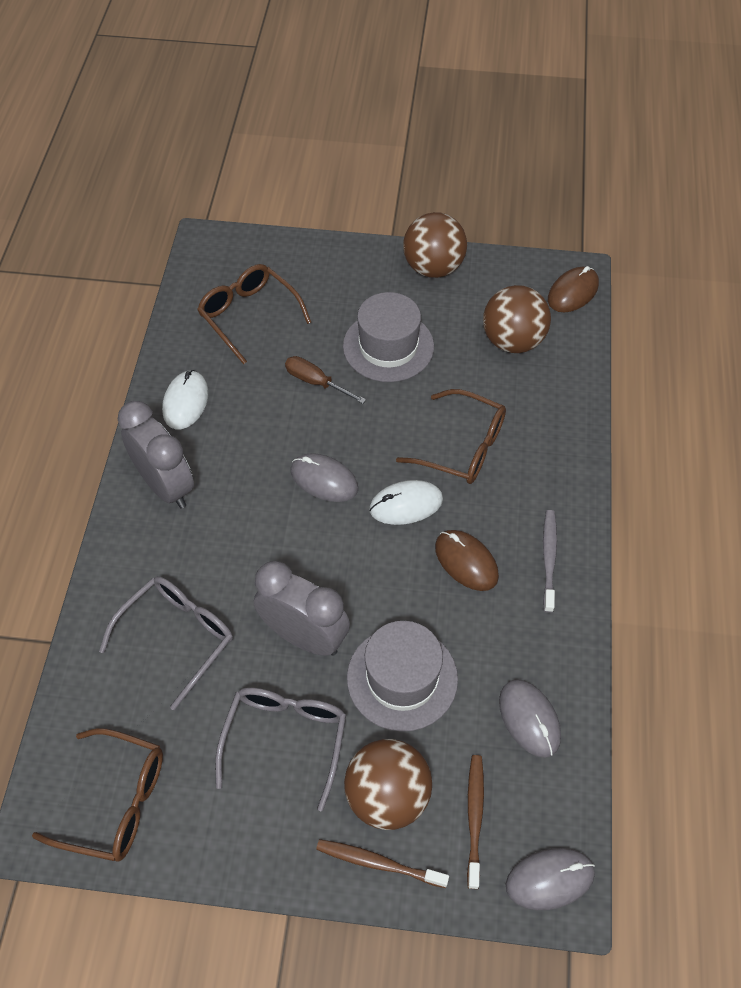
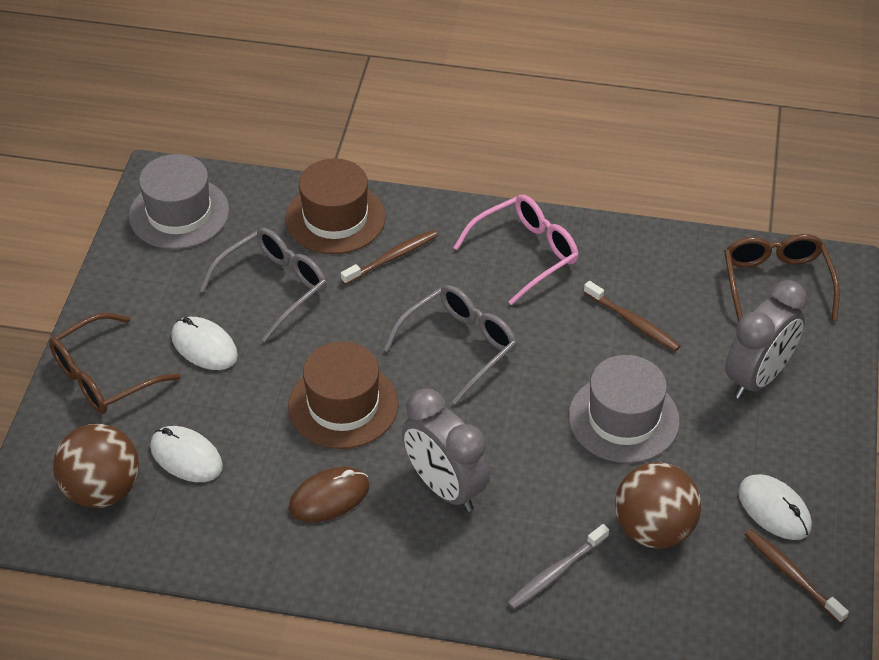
brown ball: 3 -> 2
brown glasses: 3 -> 2
brown hat: 0 -> 2
brown mouse: 2 -> 1
brown screwdriver: 1 -> 0
brown toothbrush: 2 -> 3
grey mouse: 3 -> 0
pink glasses: 0 -> 1
white mouse: 2 -> 3

